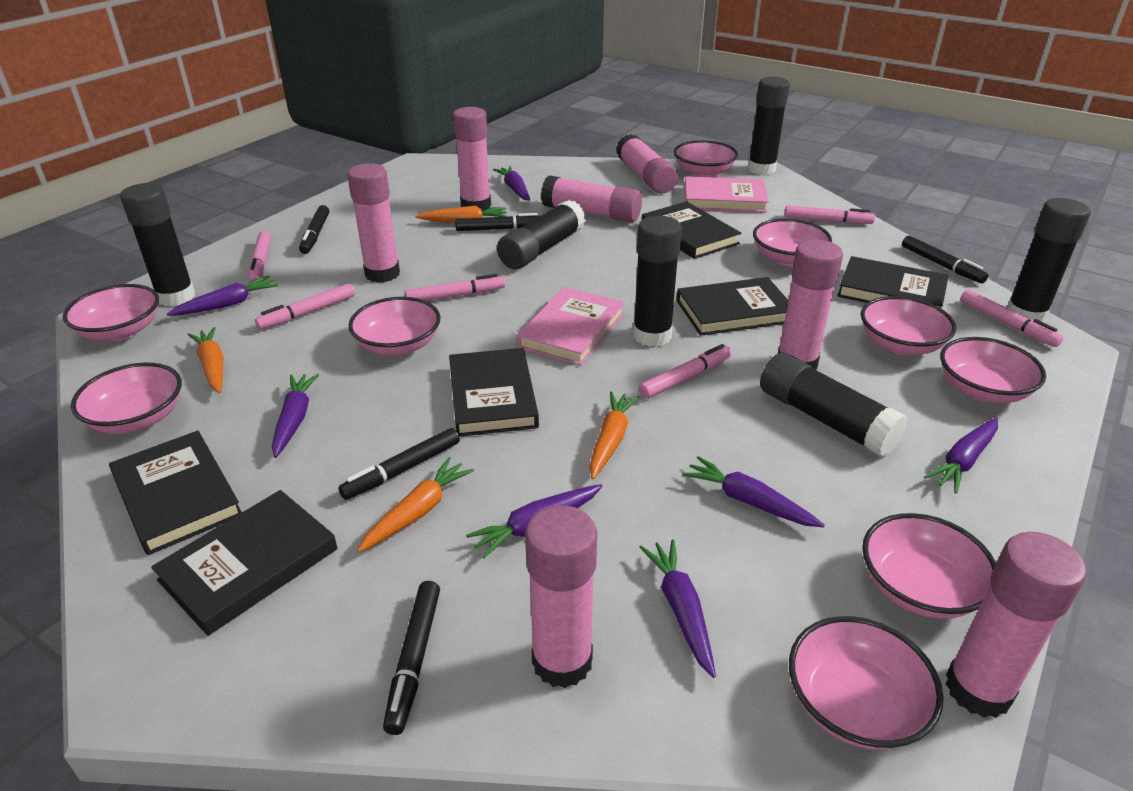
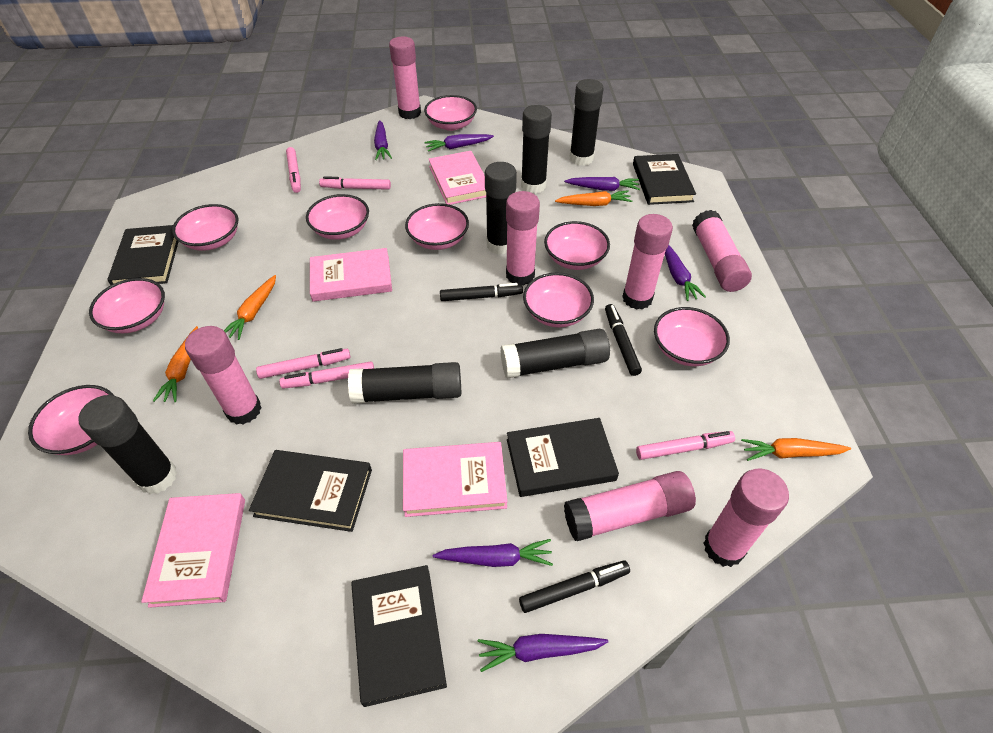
black book: 6 -> 5
black marker: 5 -> 3
pink book: 2 -> 4
pink marker: 6 -> 5
purple carrot: 7 -> 6

